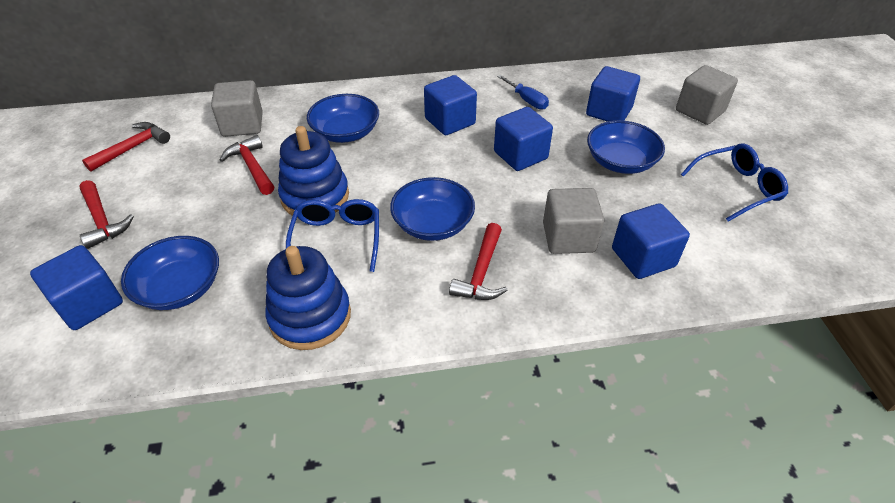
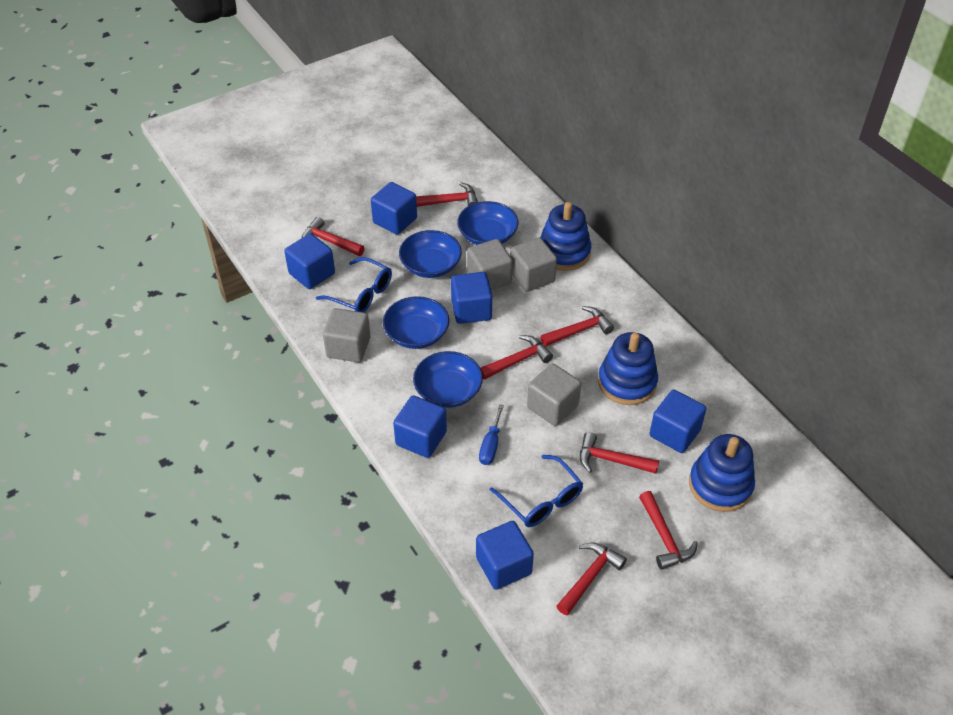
blue cube: 5 -> 6
blue stacking toy: 2 -> 3
grey cube: 3 -> 4
red hammer: 4 -> 7

